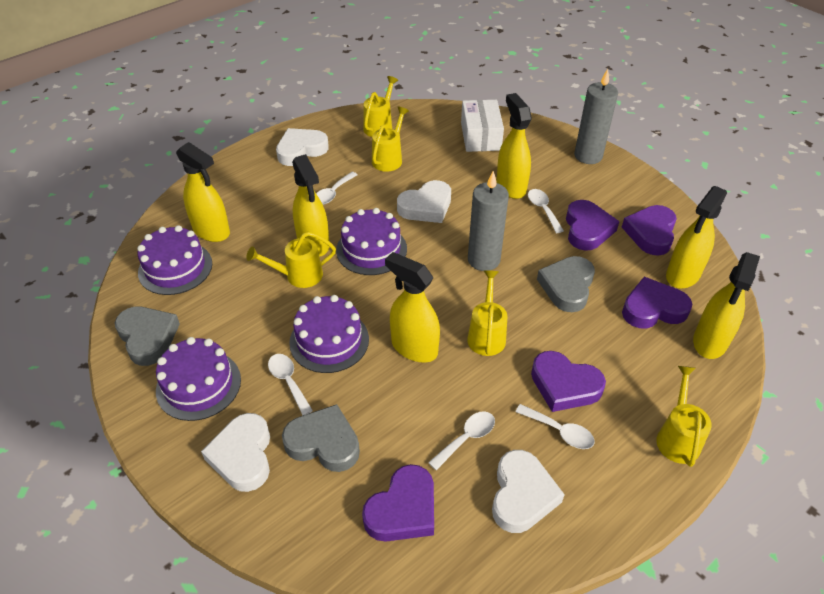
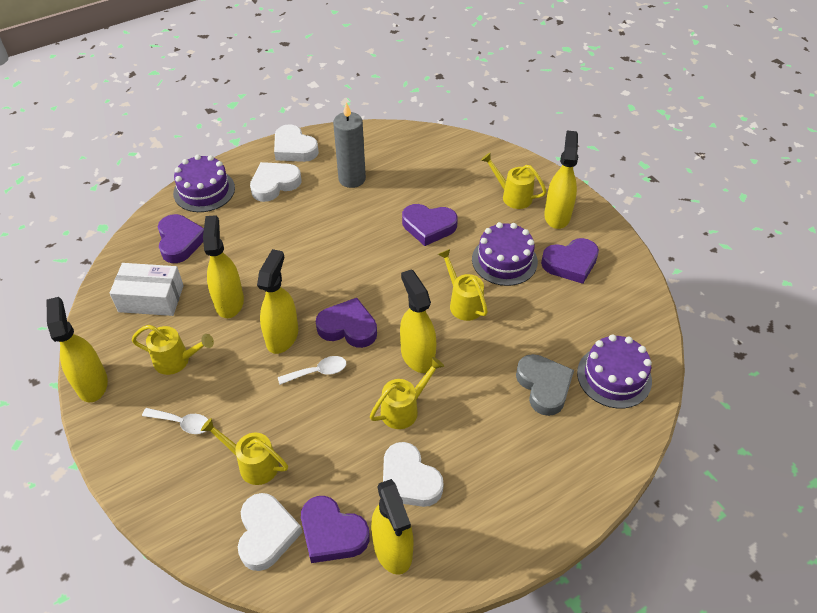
grey candle: 2 -> 1
grey heart: 3 -> 1
purple cake: 4 -> 3
white spoon: 5 -> 2

